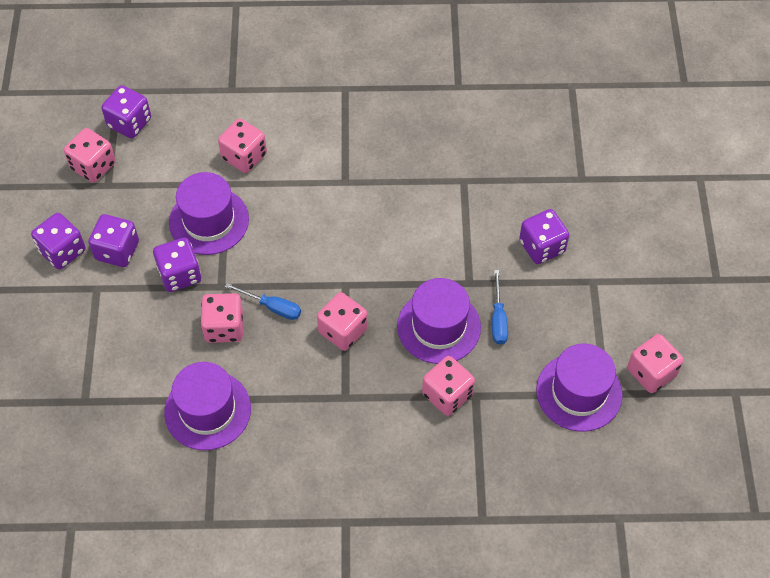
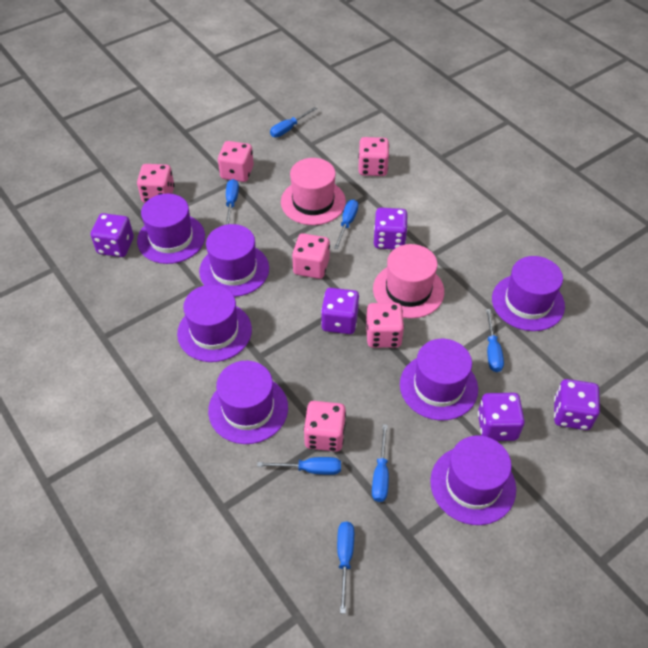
blue screwdriver: 2 -> 7
pink hat: 0 -> 2
purple hat: 4 -> 7

